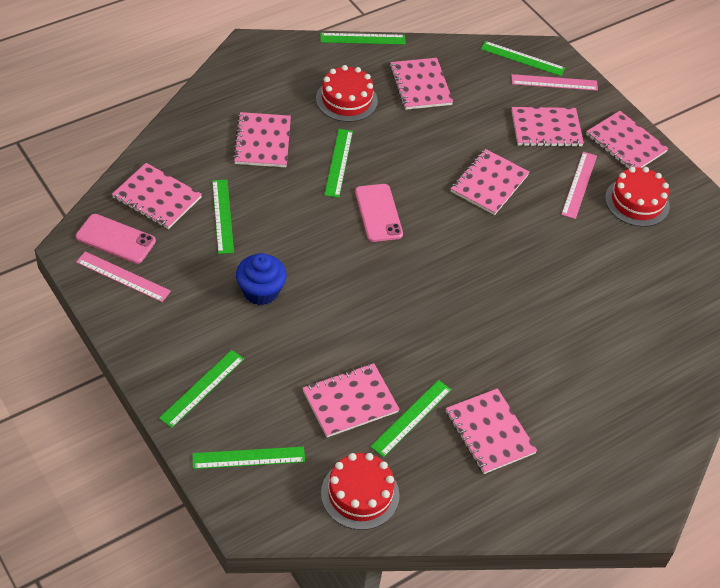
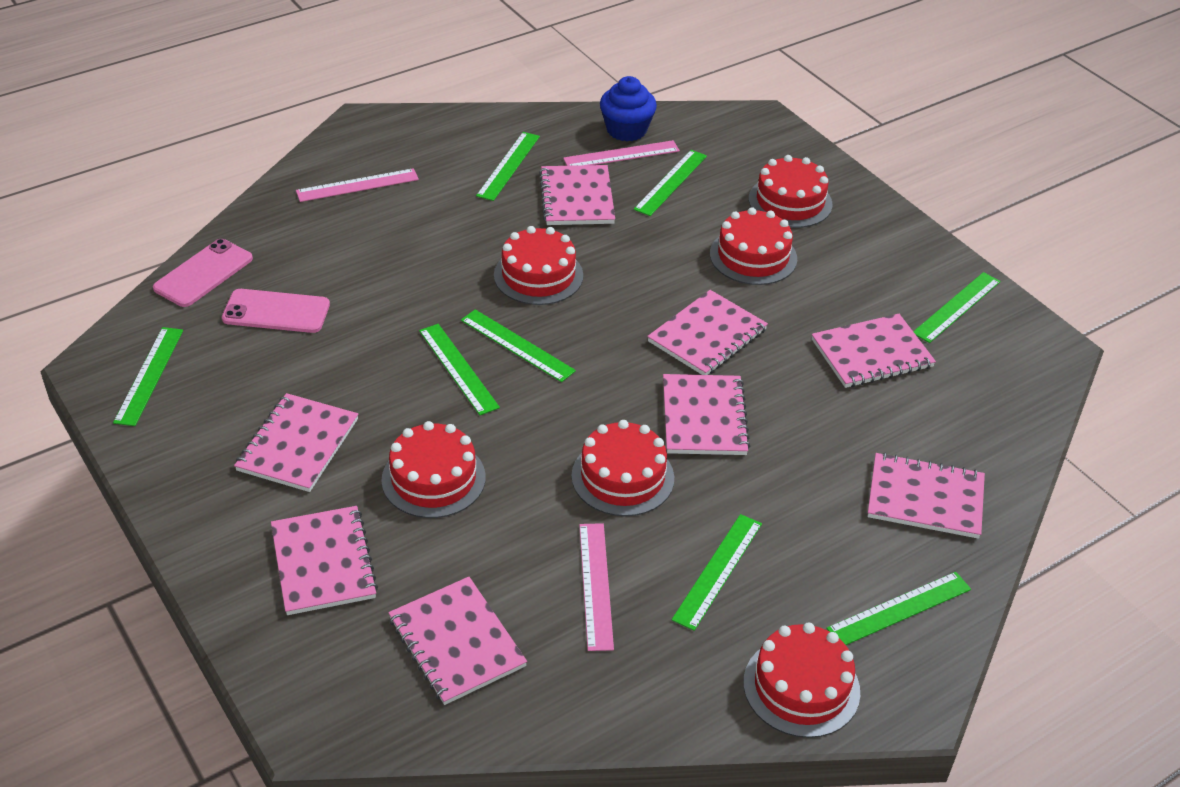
green ruler: 7 -> 8
red cake: 3 -> 6

